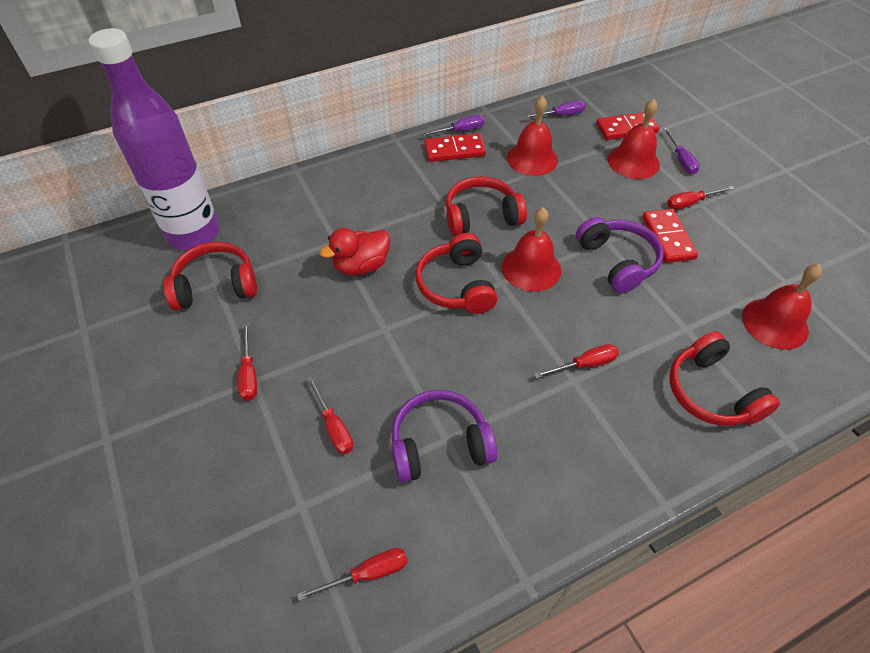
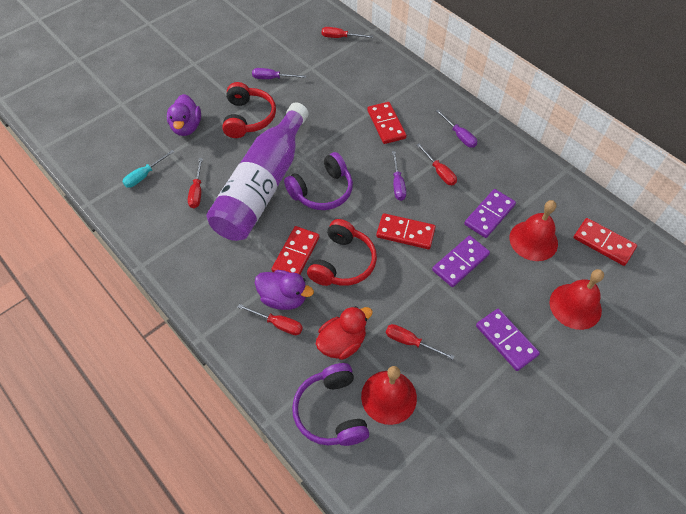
purple domino: 0 -> 3
purple duck: 0 -> 2
red bell: 4 -> 3
red domino: 3 -> 4
red headphones: 4 -> 2
turquoise screwdriver: 0 -> 1

